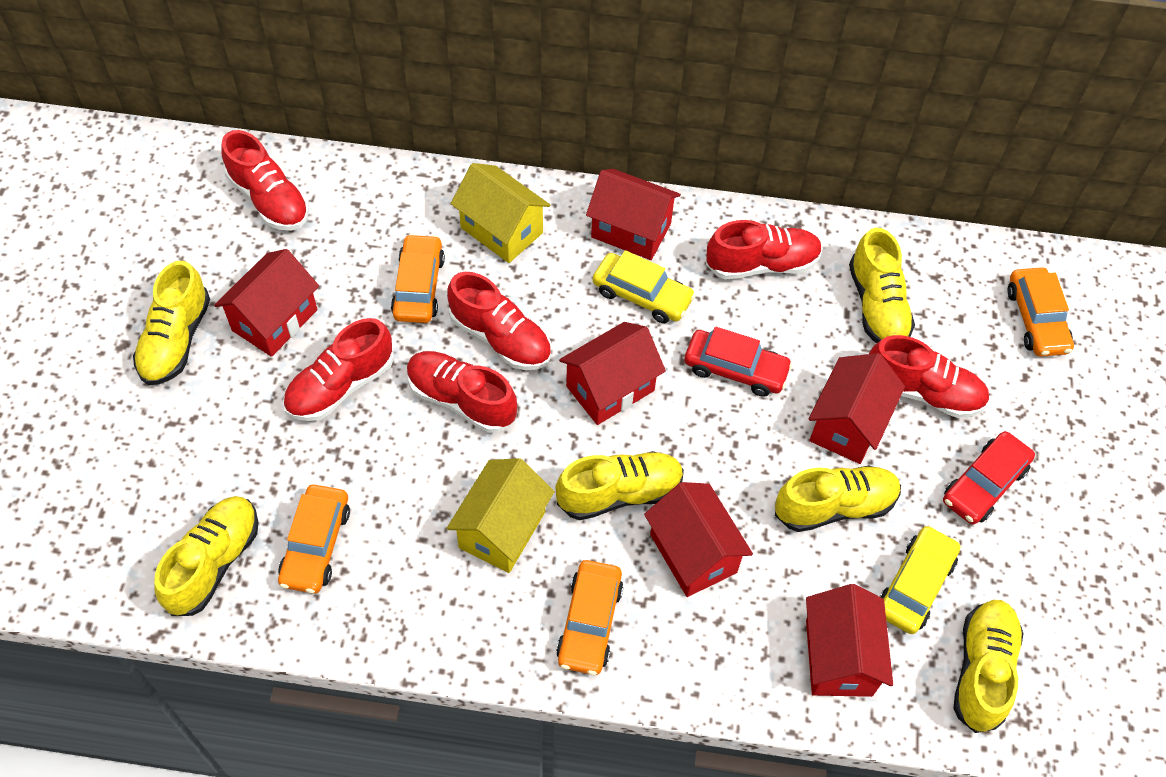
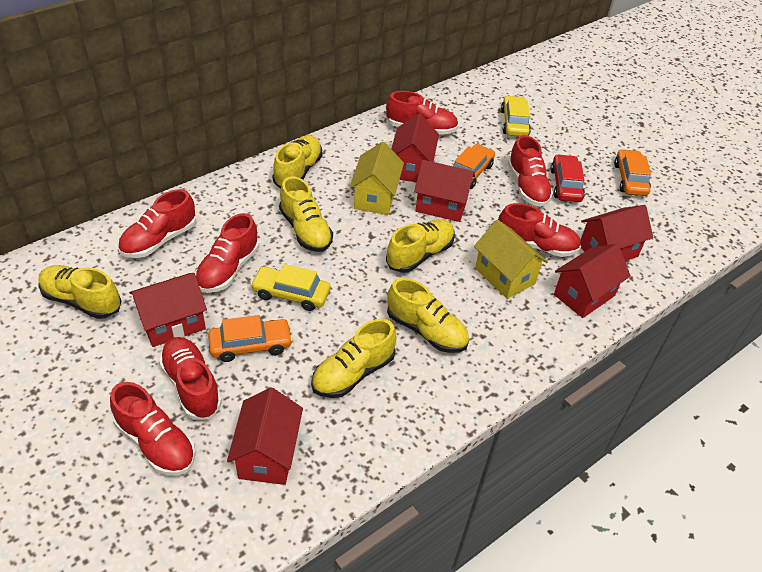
orange car: 4 -> 3
red car: 2 -> 1
red shoe: 6 -> 7

